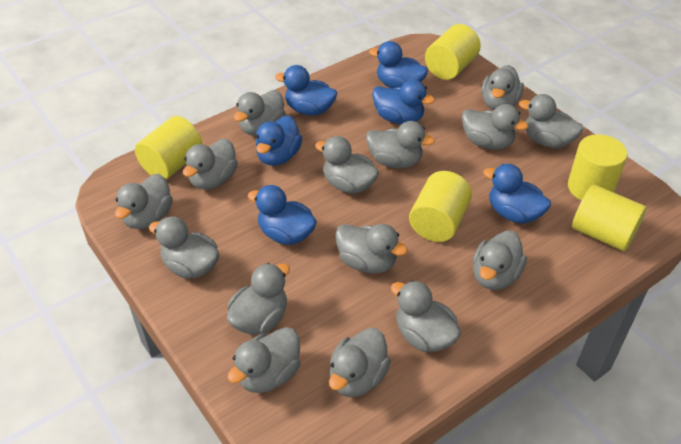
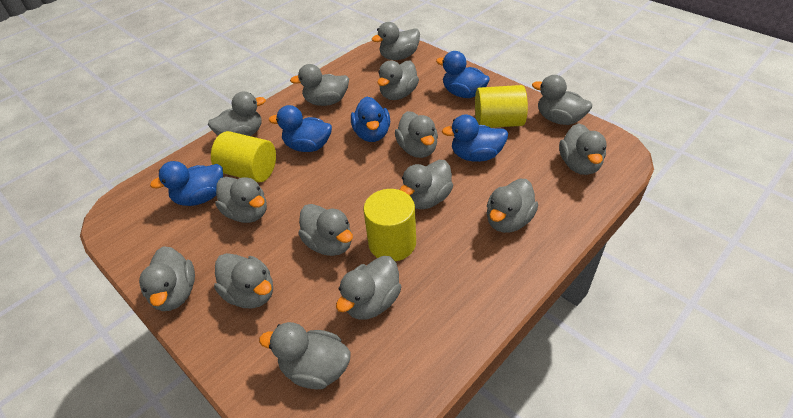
blue duck: 6 -> 5
yellow cylinder: 5 -> 3

